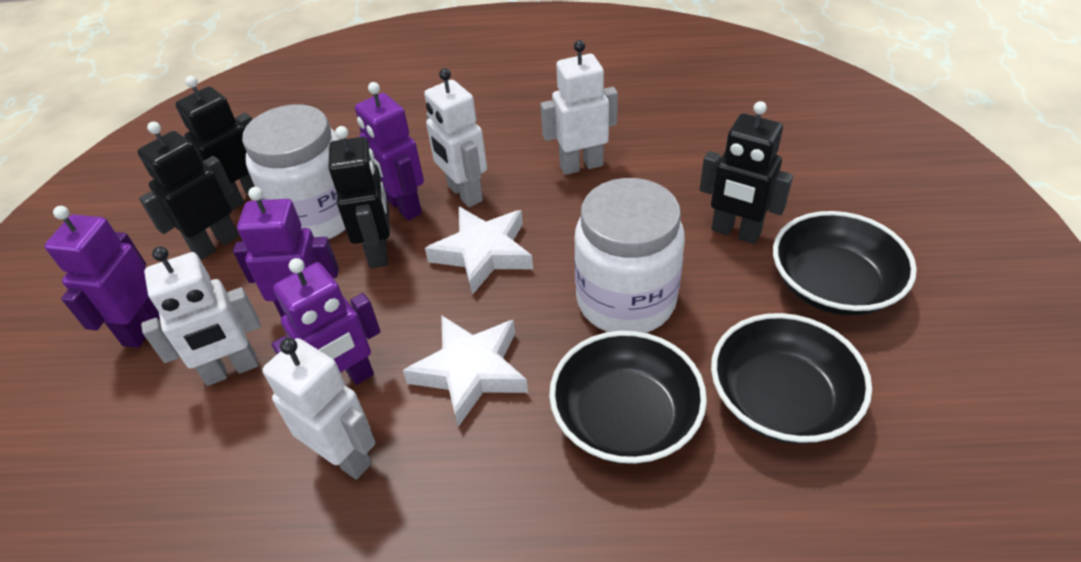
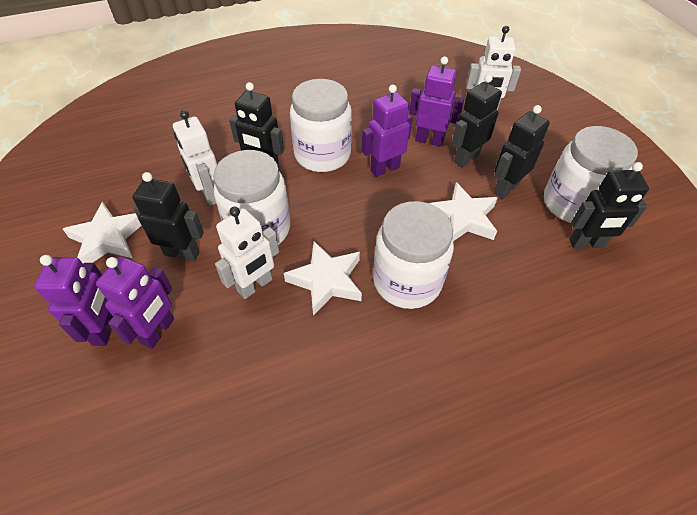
black bowl: 3 -> 0
black robot: 4 -> 5
white jar: 2 -> 4
white robot: 4 -> 3
white star: 2 -> 3

